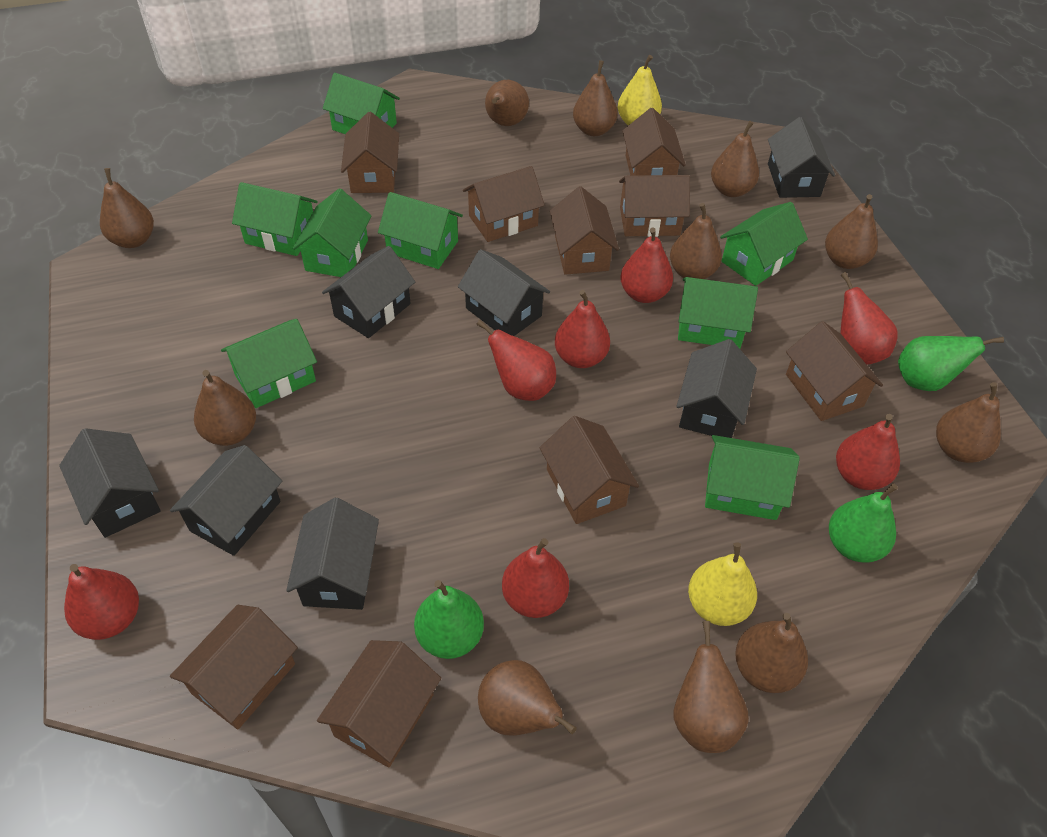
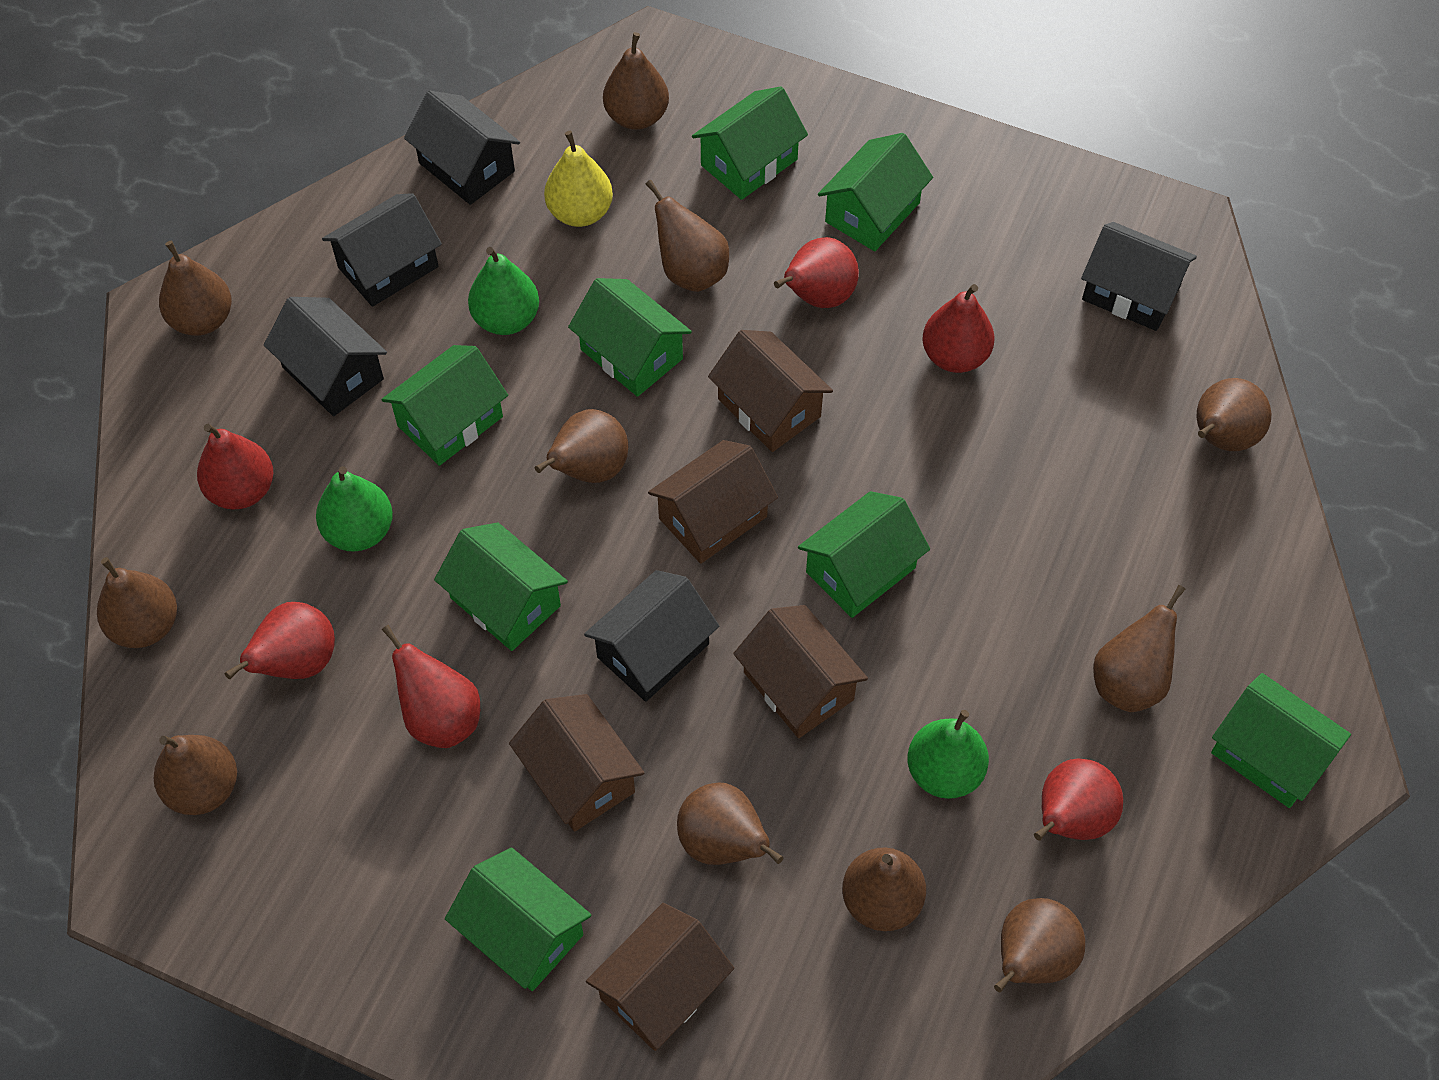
black house: 7 -> 5
brown house: 9 -> 5
red pear: 7 -> 6
yellow pear: 2 -> 1

